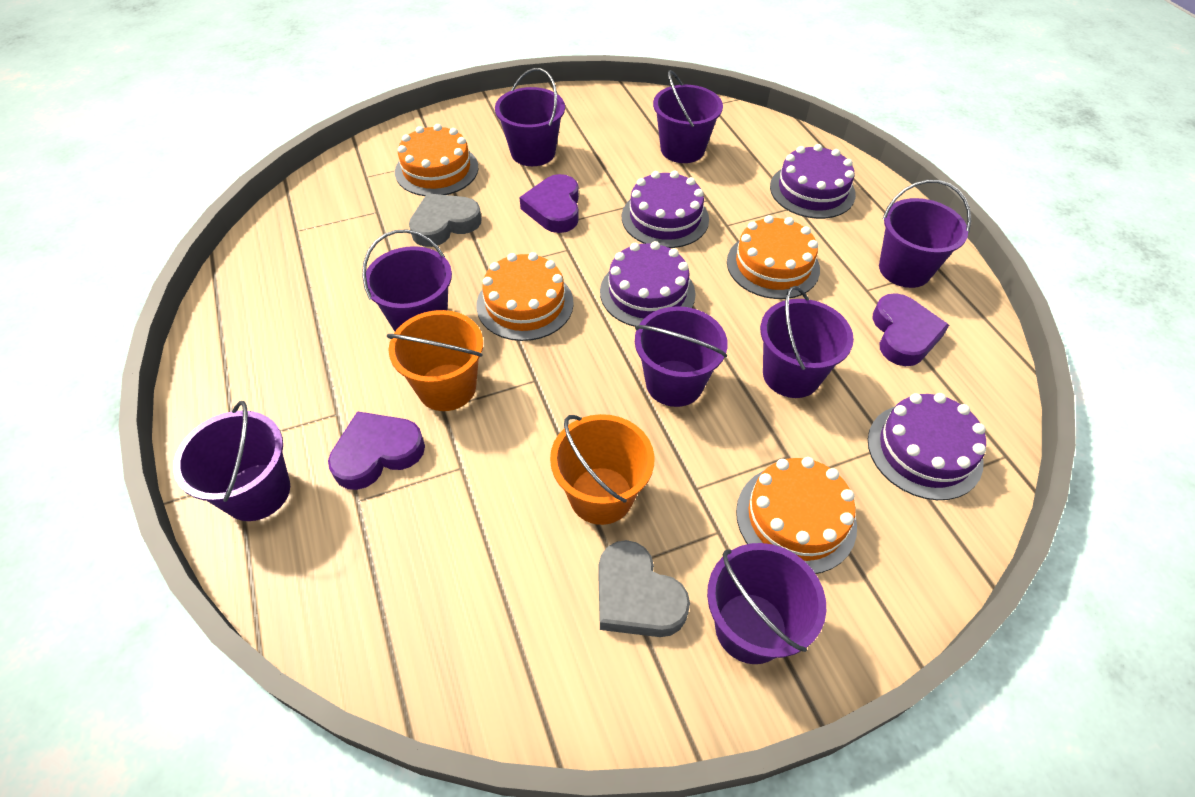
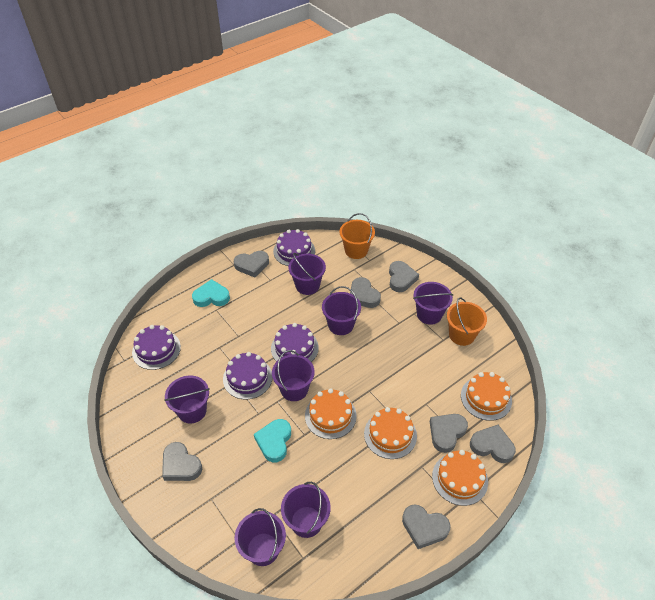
grey heart: 2 -> 7
purple bucket: 8 -> 7
purple heart: 3 -> 0
turquoise heart: 0 -> 2

